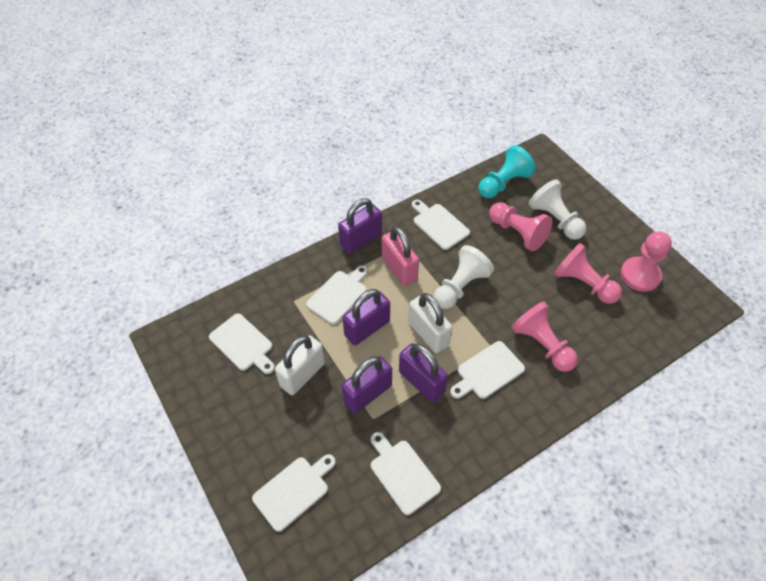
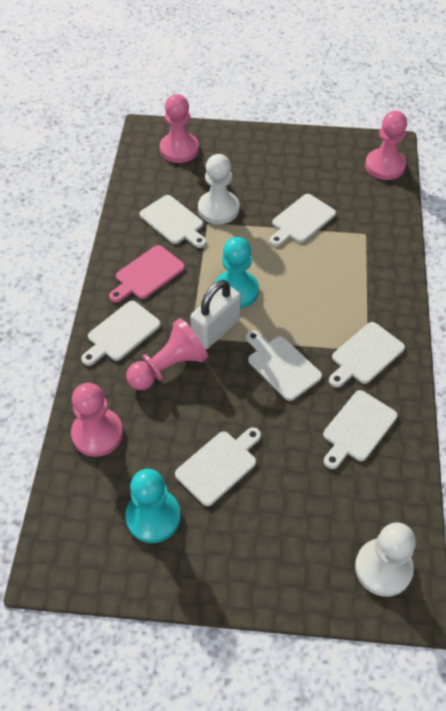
pink cutting board: 0 -> 1
pink padlock: 1 -> 0
purple padlock: 4 -> 0
turquoise pawn: 1 -> 2
white cutting board: 6 -> 7
white padlock: 2 -> 1

